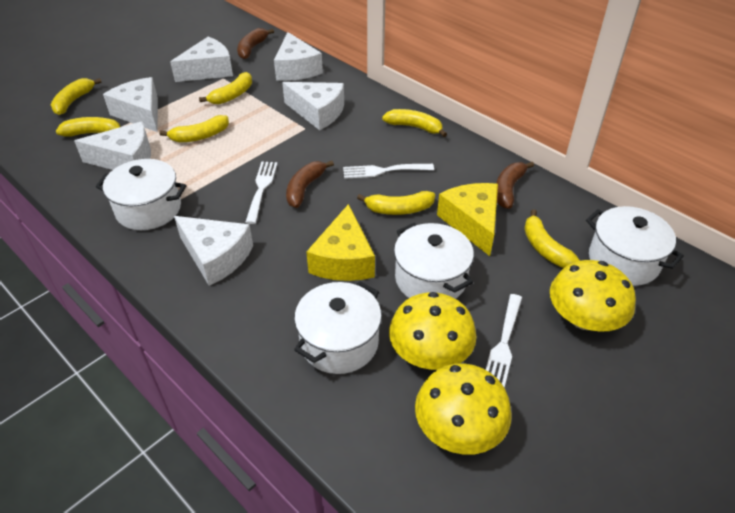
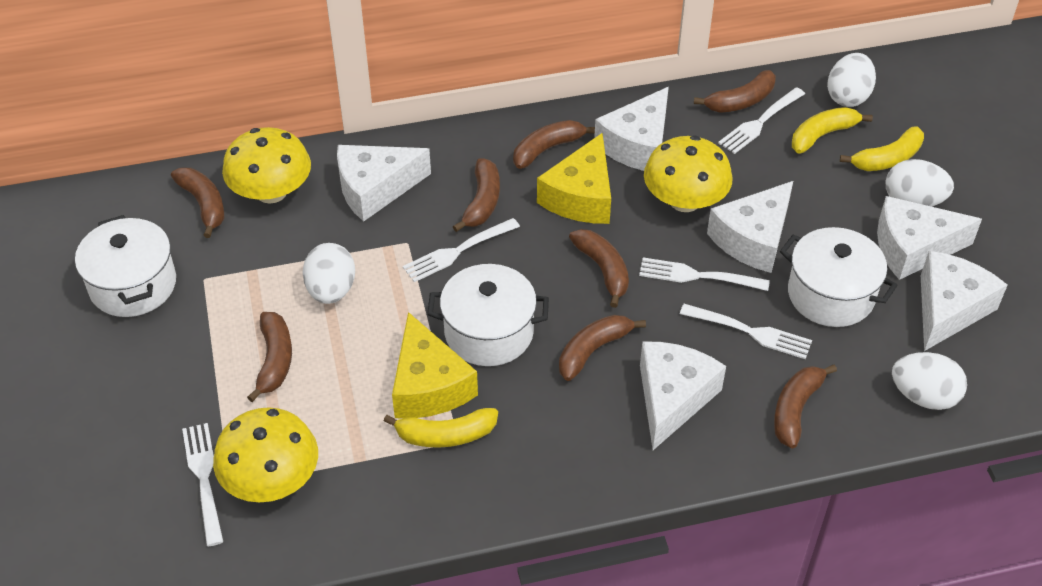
brown banana: 3 -> 8
white egg: 0 -> 4
white fork: 3 -> 5
white pot: 4 -> 3
yellow banana: 7 -> 3

